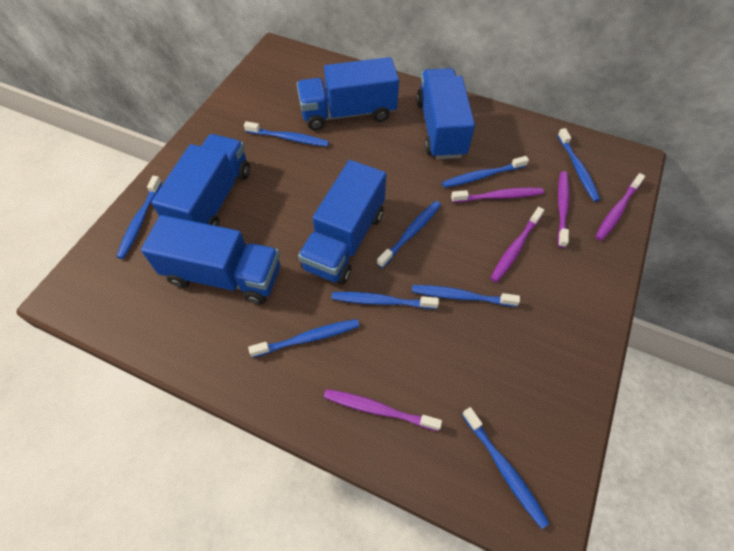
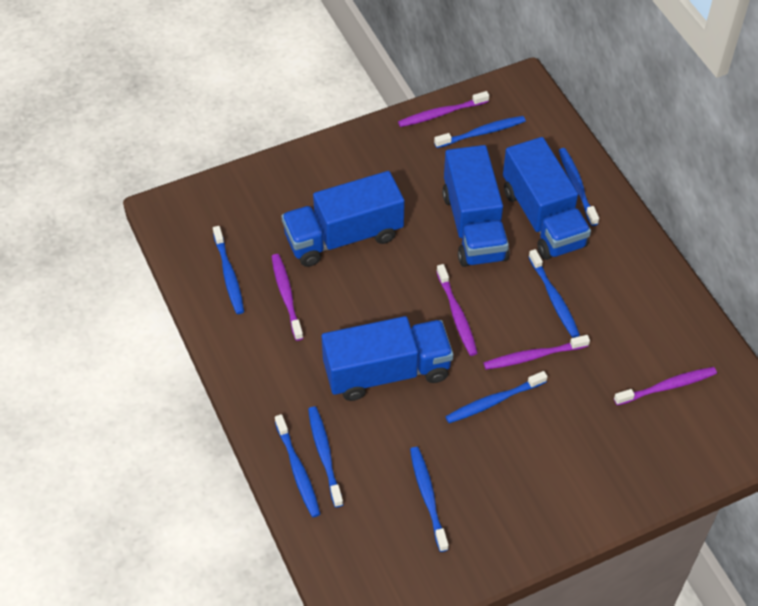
blue toothbrush: 9 -> 8
blue truck: 5 -> 4

